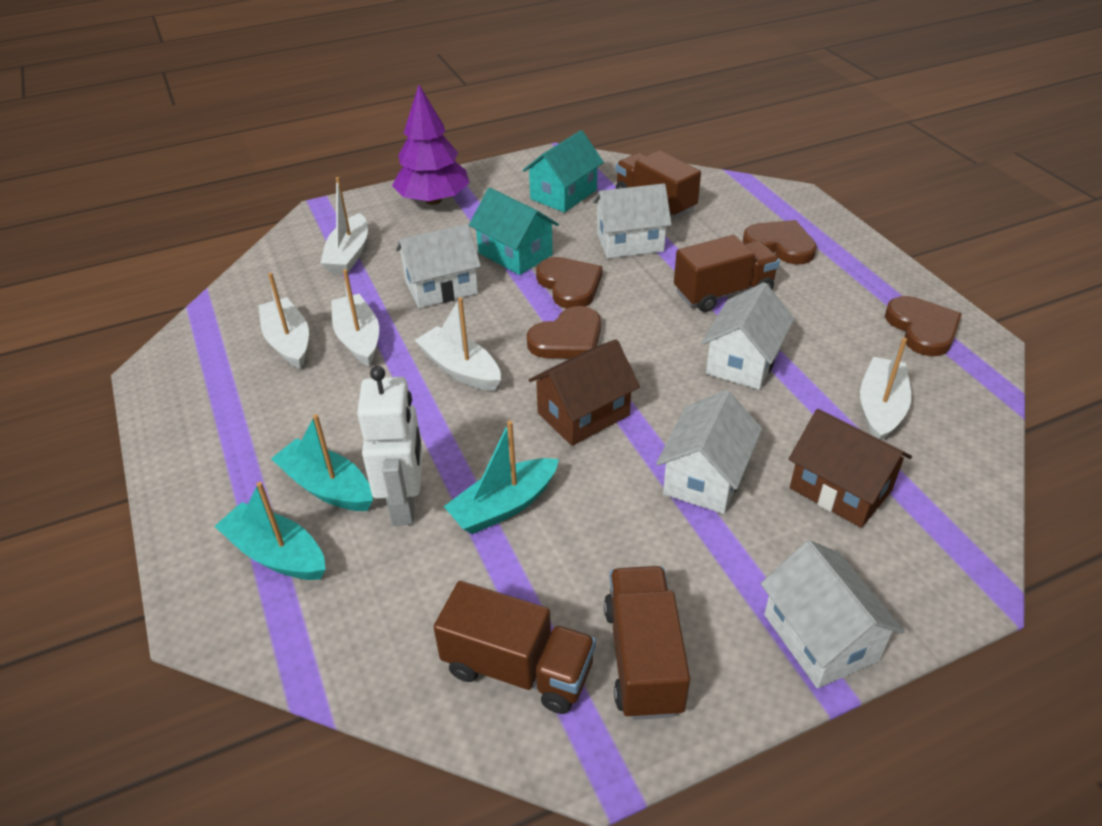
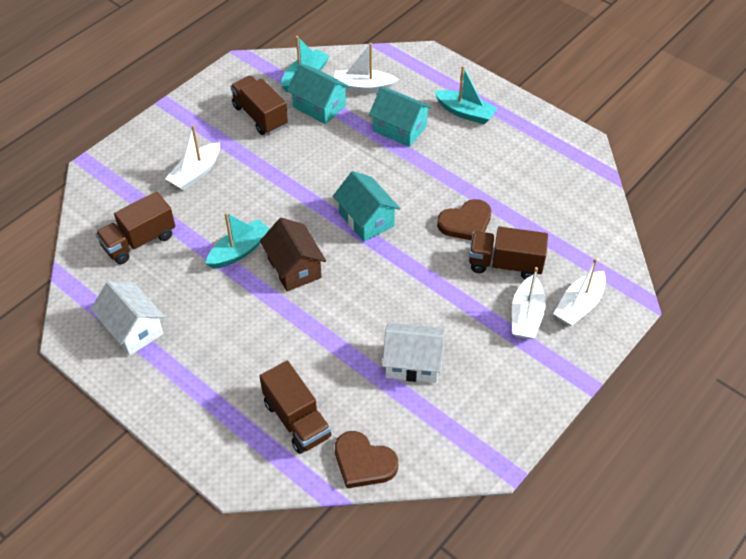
brown heart: 4 -> 2
brown house: 2 -> 1
purple tree: 1 -> 0
turquoise house: 2 -> 3
white boat: 5 -> 4
white house: 5 -> 2
white robot: 1 -> 0

